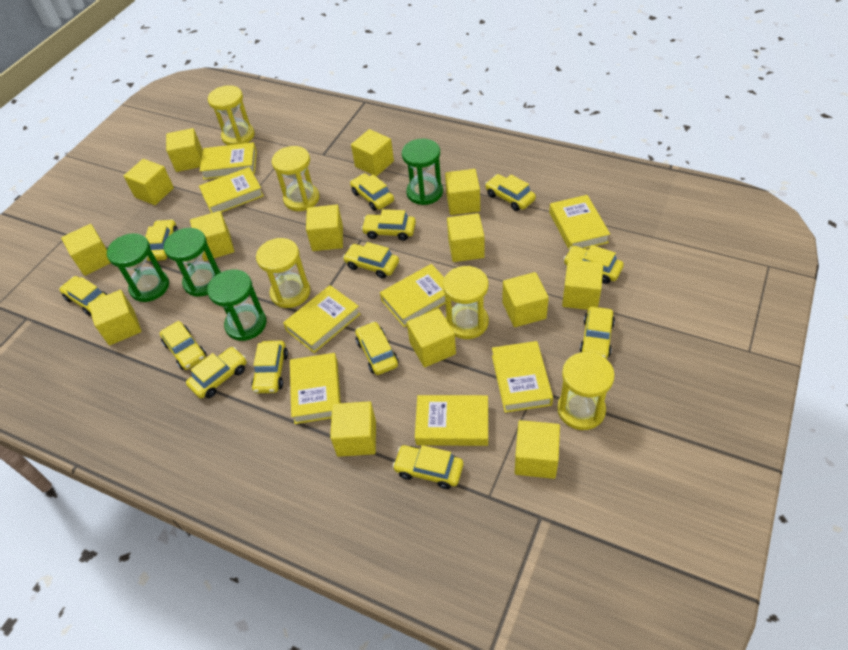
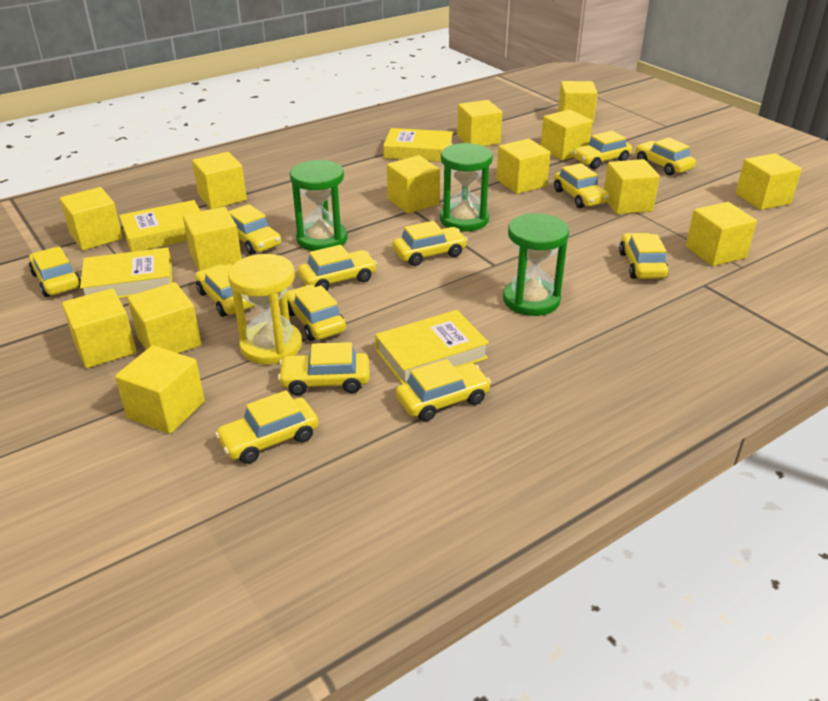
green hourglass: 4 -> 3
yellow book: 8 -> 4
yellow hourglass: 5 -> 1

